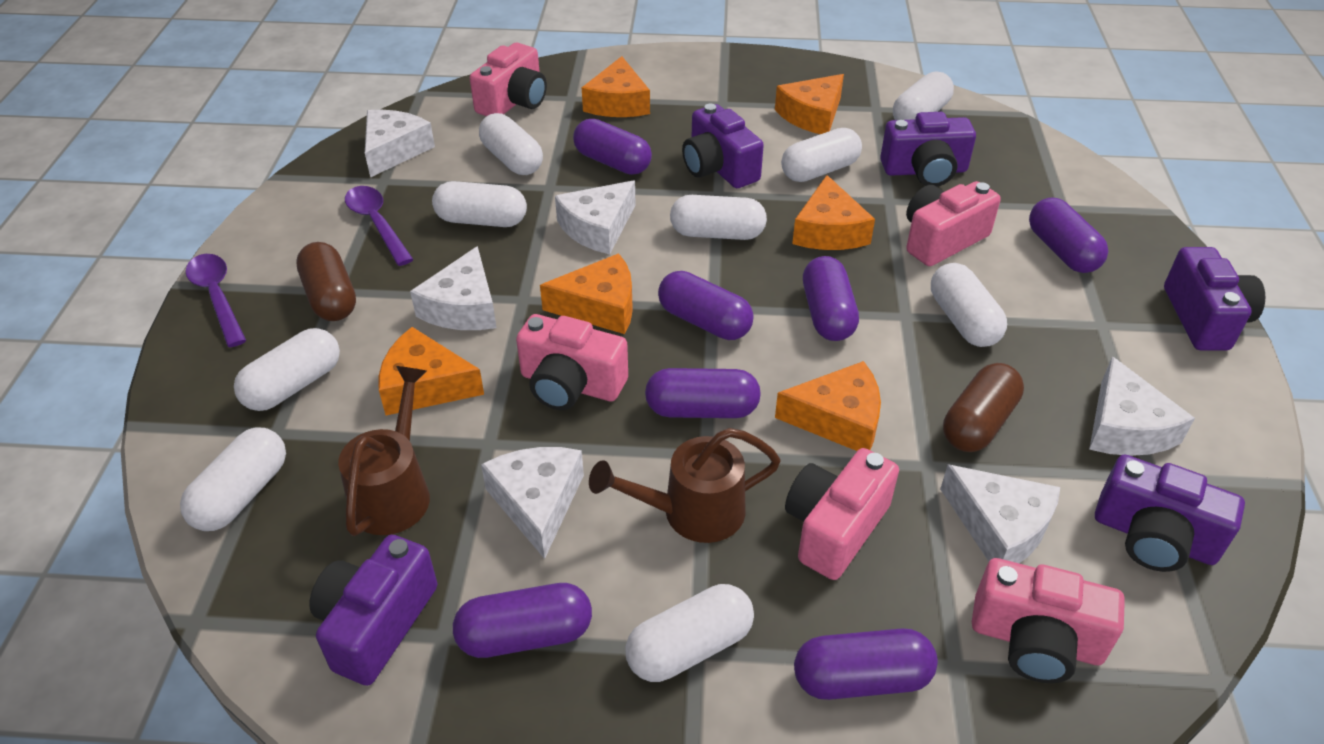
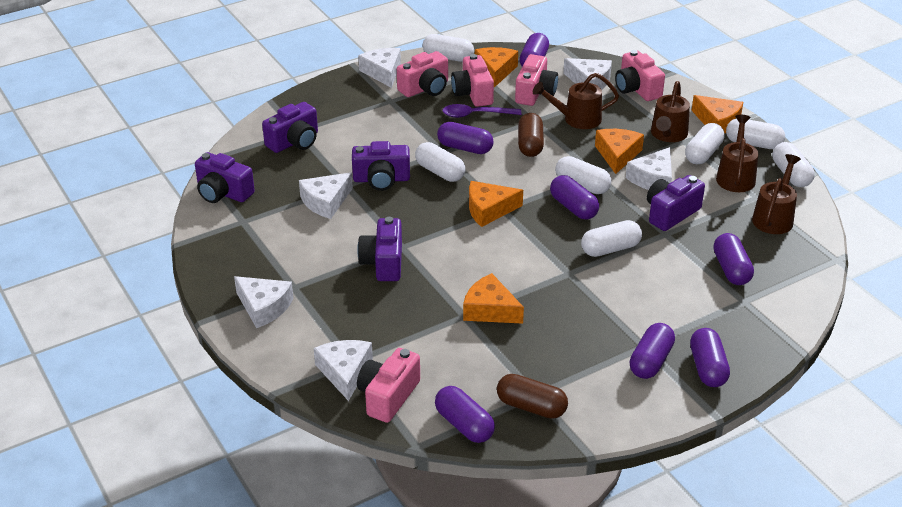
brown watering can: 2 -> 4
orange cheese: 6 -> 5
purple spoon: 2 -> 1
white capsule: 9 -> 7

